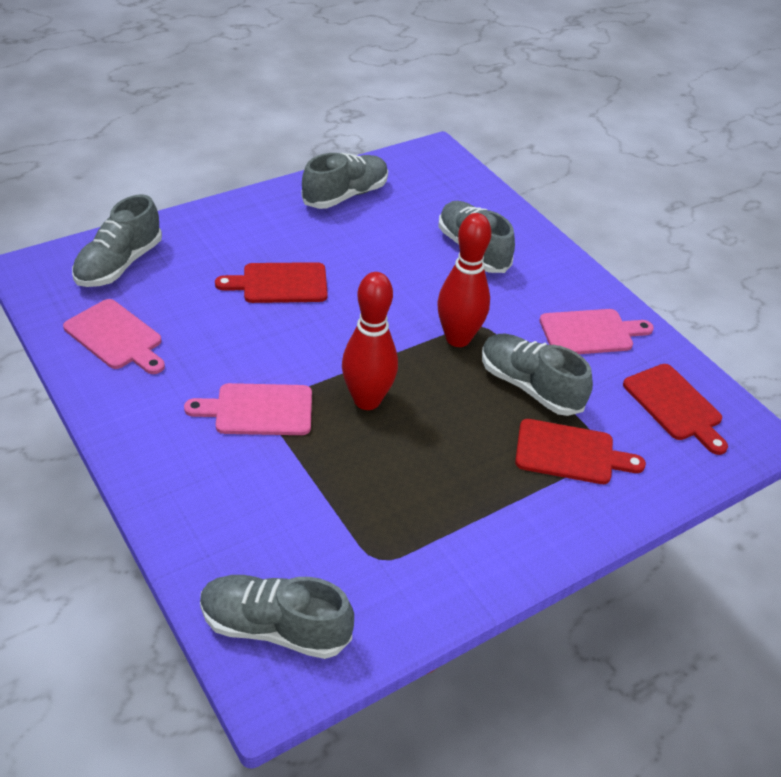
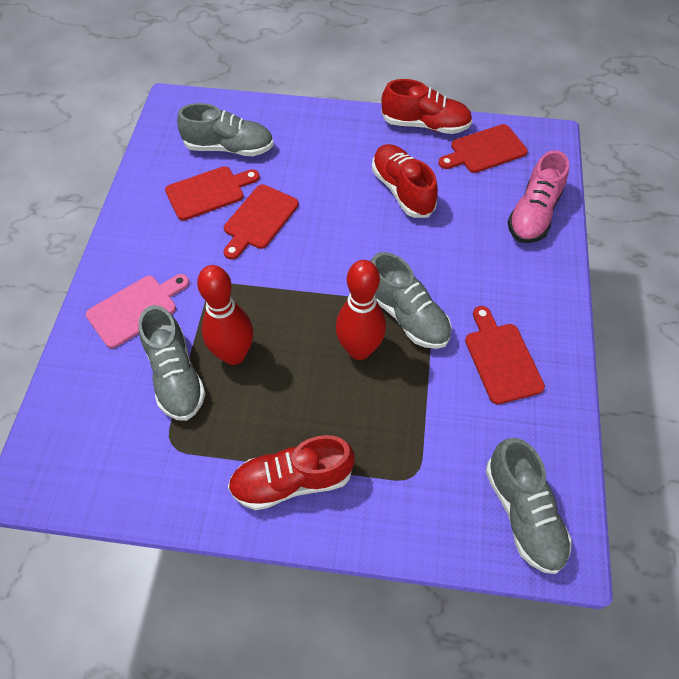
grey shoe: 5 -> 4
pink cutting board: 3 -> 1
pink shoe: 0 -> 1
red cutting board: 3 -> 4
red shoe: 0 -> 3

